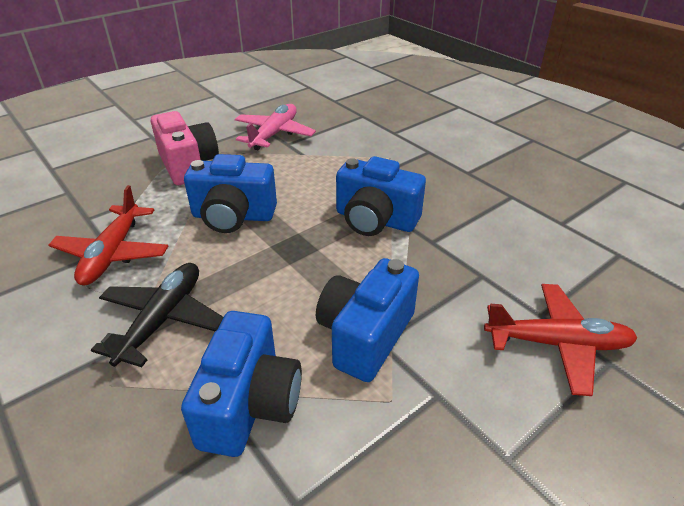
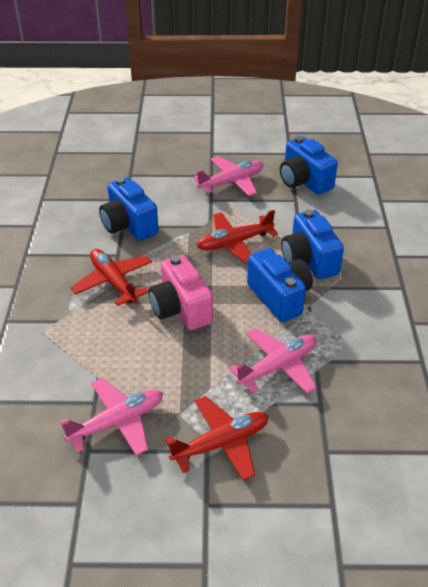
black plane: 1 -> 0
pink plane: 1 -> 3
red plane: 2 -> 3

